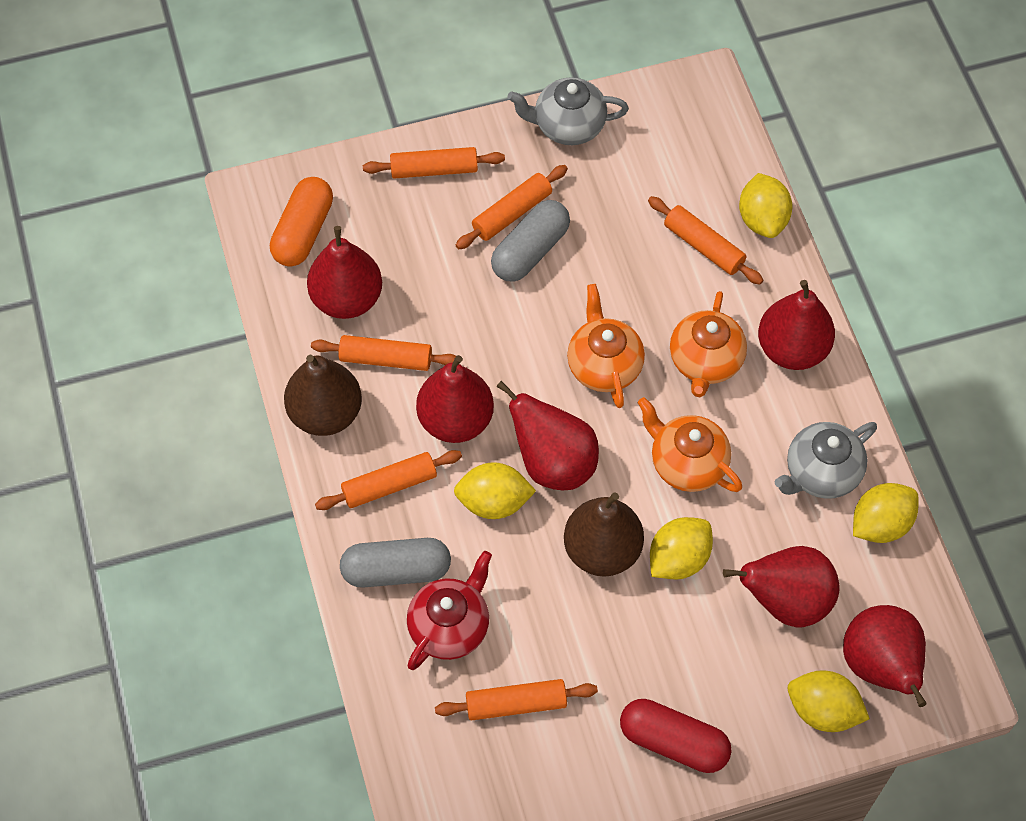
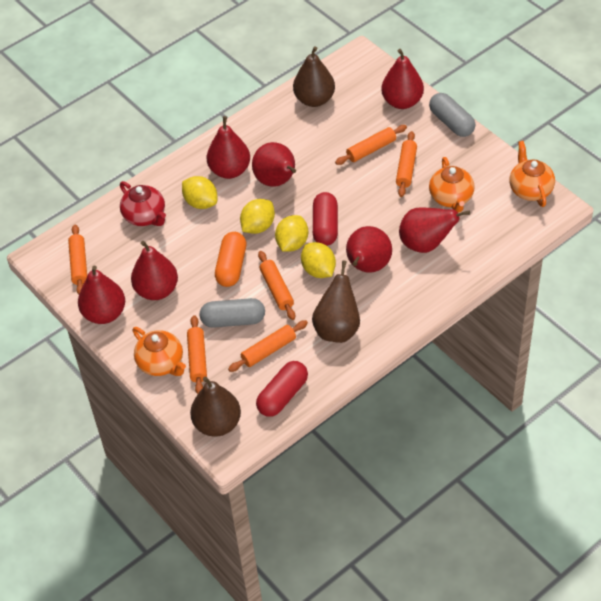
brown pear: 2 -> 3
grey teapot: 2 -> 0
red capsule: 1 -> 2
red pear: 6 -> 7
yellow lemon: 5 -> 4

